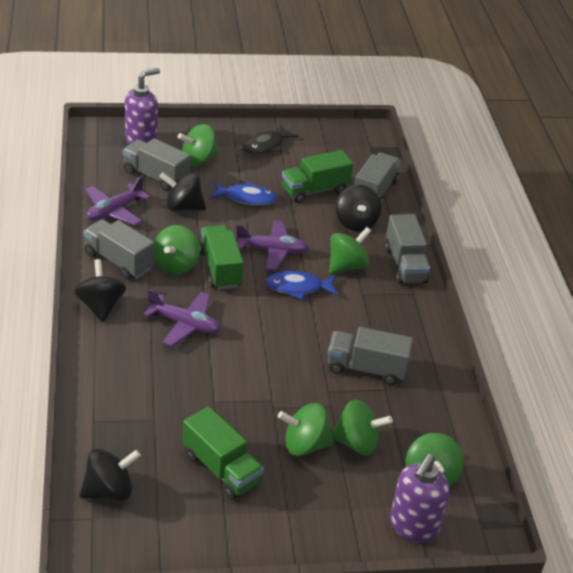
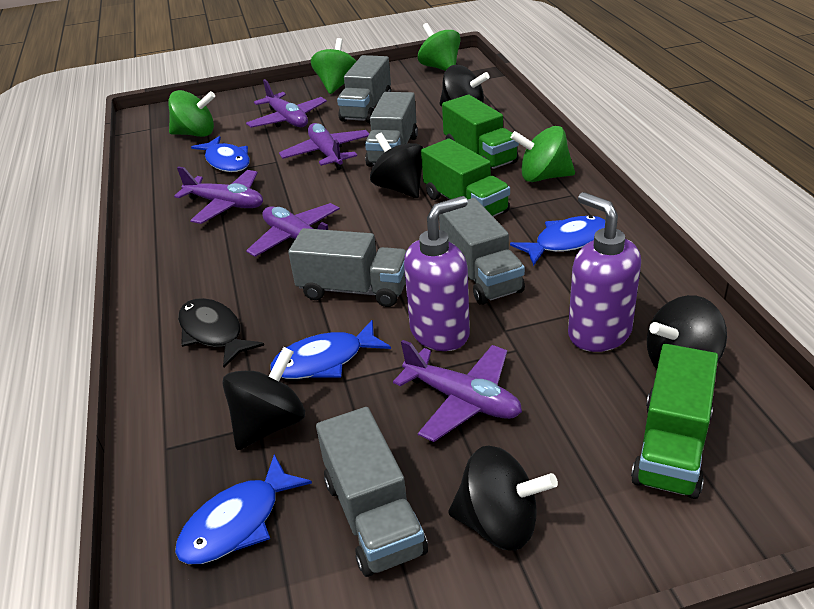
black spinning top: 4 -> 5
blue fish: 2 -> 4
green spinning top: 6 -> 4
purple plane: 3 -> 5

